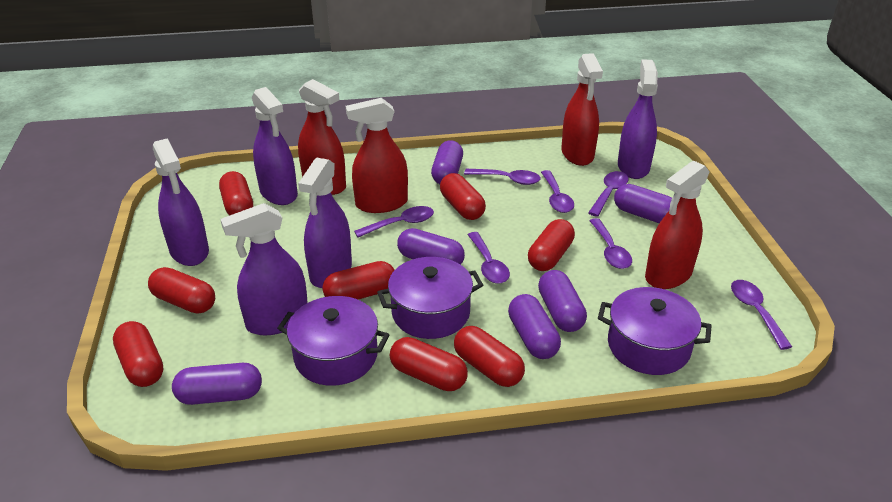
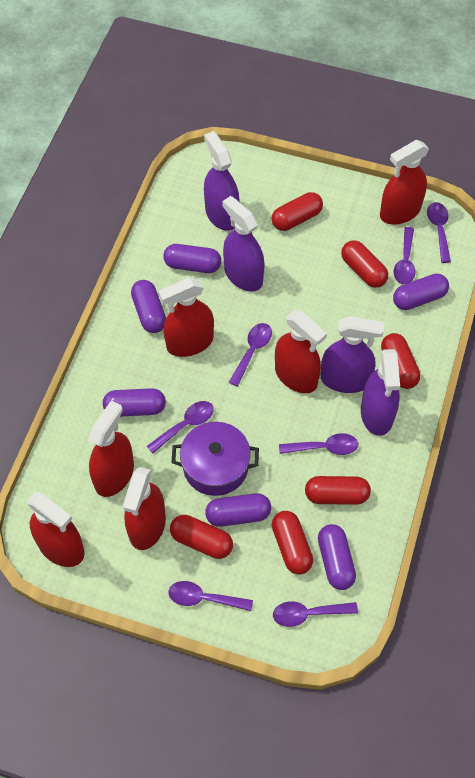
purple pot: 3 -> 1
purple spray bottle: 5 -> 4
red capsule: 8 -> 6
red spray bottle: 4 -> 6

